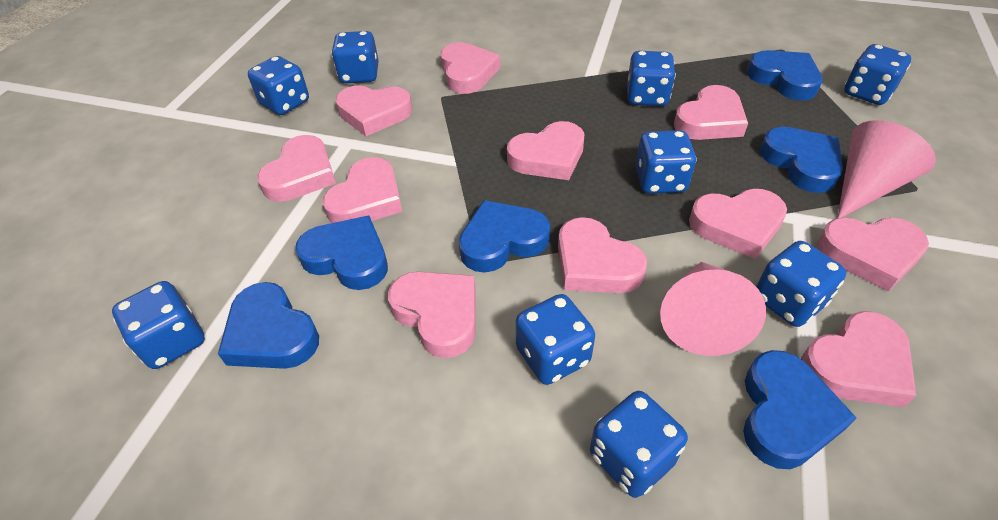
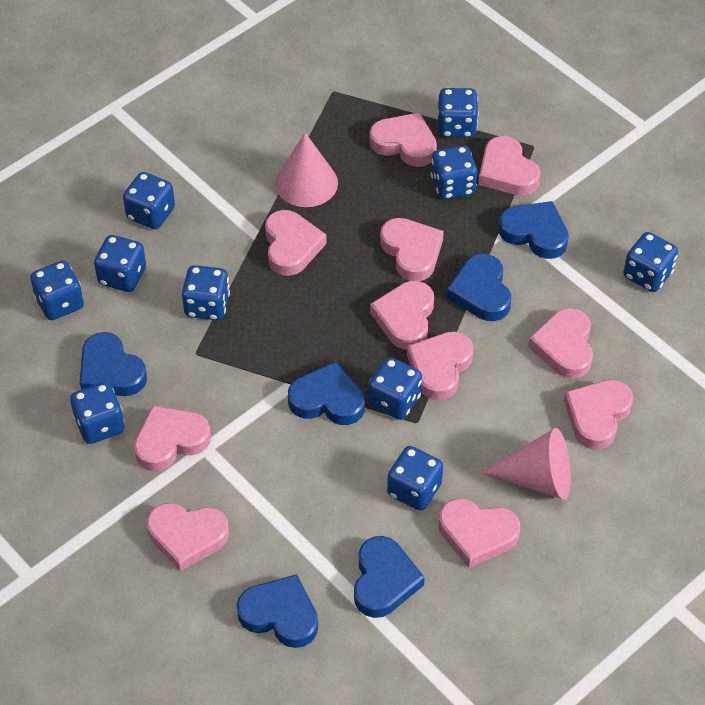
blue dice: 9 -> 10

